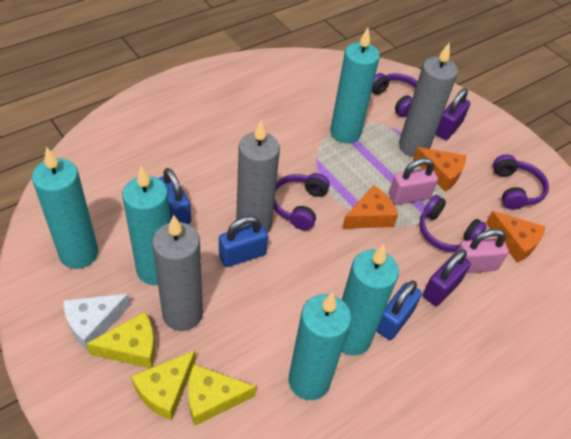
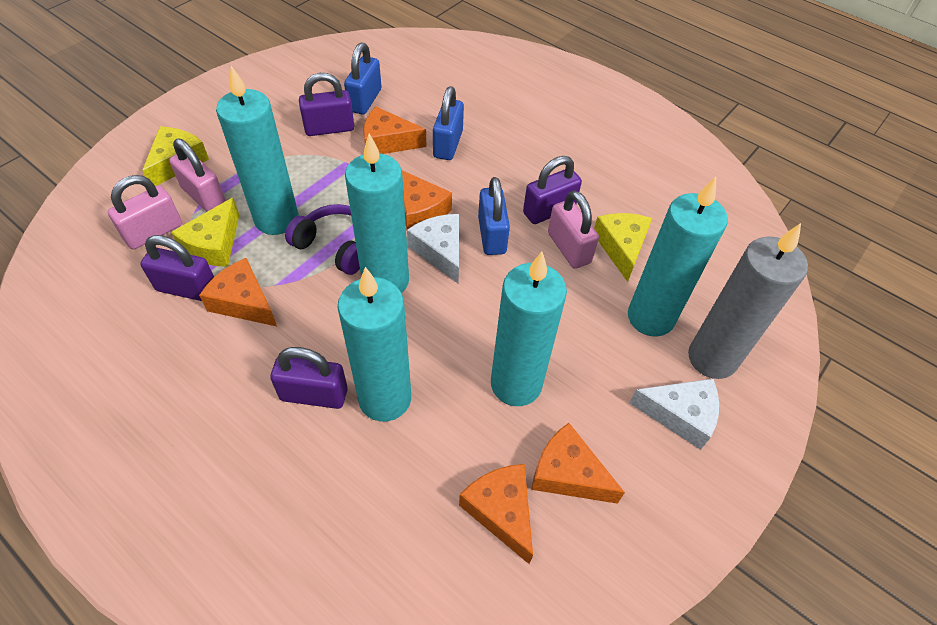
grey candle: 3 -> 1
orange cheese: 3 -> 5
pink padlock: 2 -> 3
purple headphones: 4 -> 1
purple padlock: 2 -> 4
white cheese: 1 -> 2

